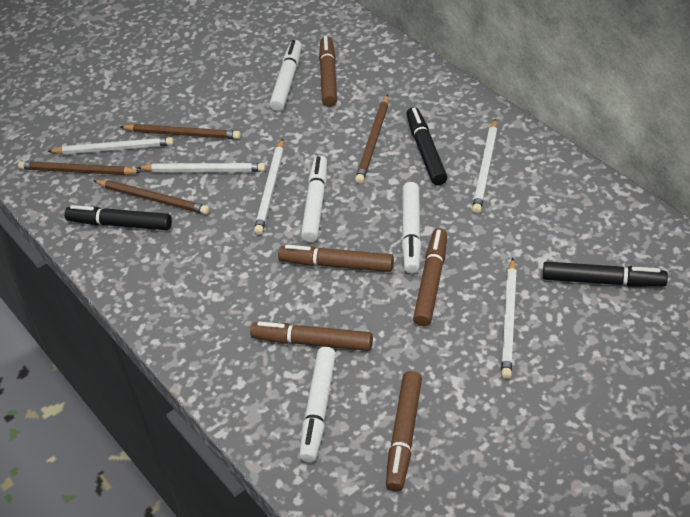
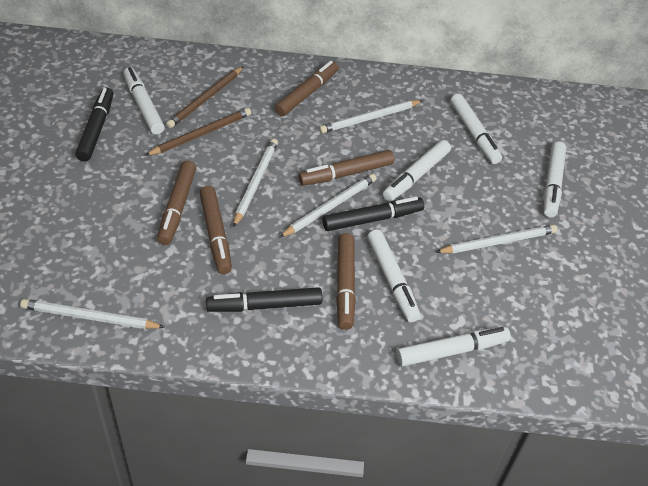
brown pencil: 4 -> 2
white marker: 4 -> 6

